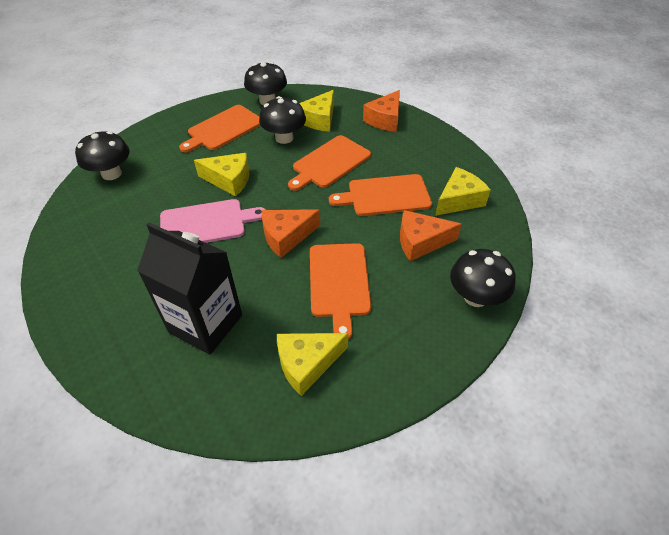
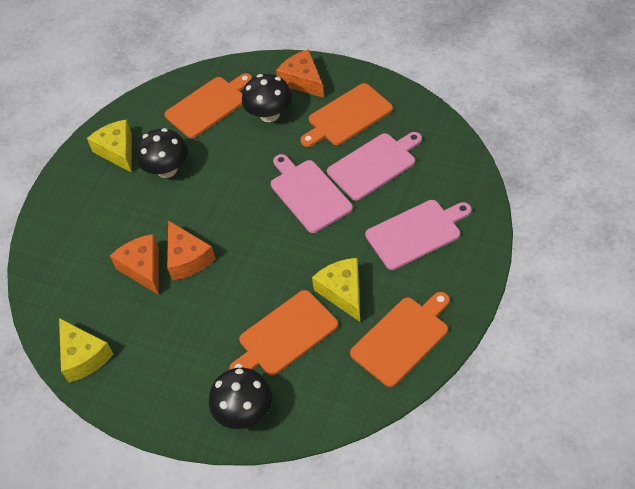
black carton: 1 -> 0
black mushroom: 4 -> 3
pink cutting board: 1 -> 3
yellow cheese: 4 -> 3

